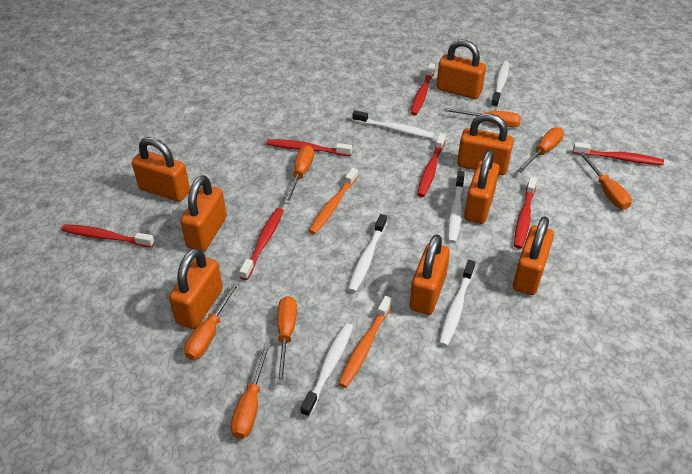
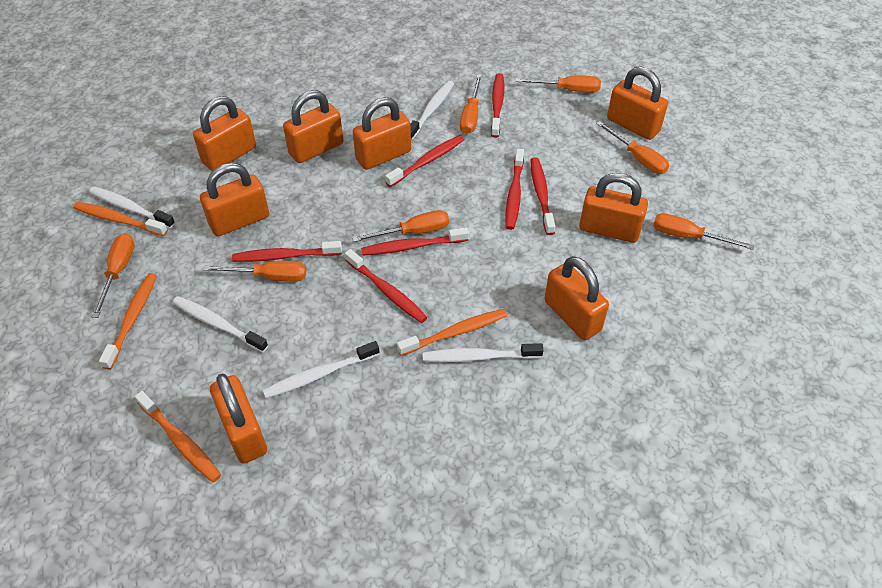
orange toothbrush: 2 -> 4
white toothbrush: 6 -> 5

